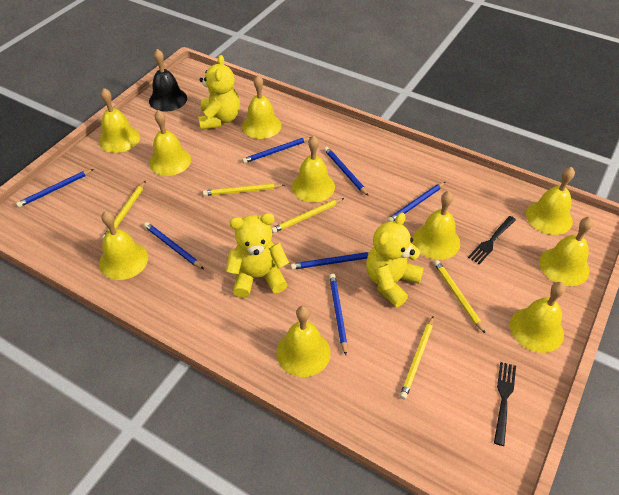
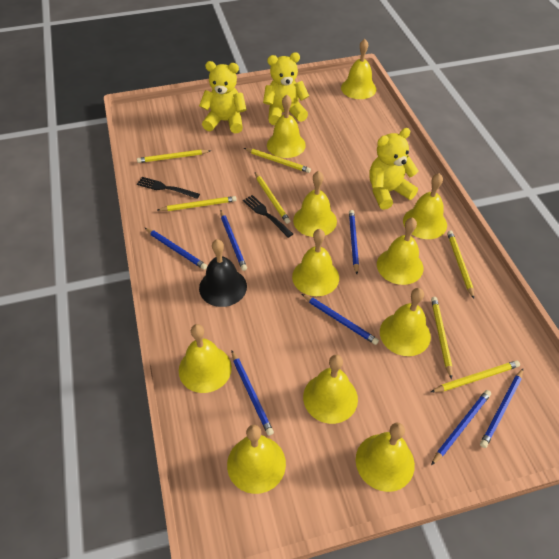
yellow bell: 10 -> 11
yellow pencil: 5 -> 7

